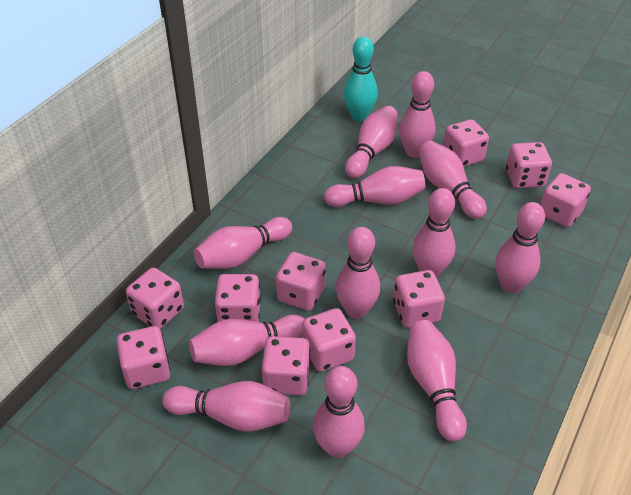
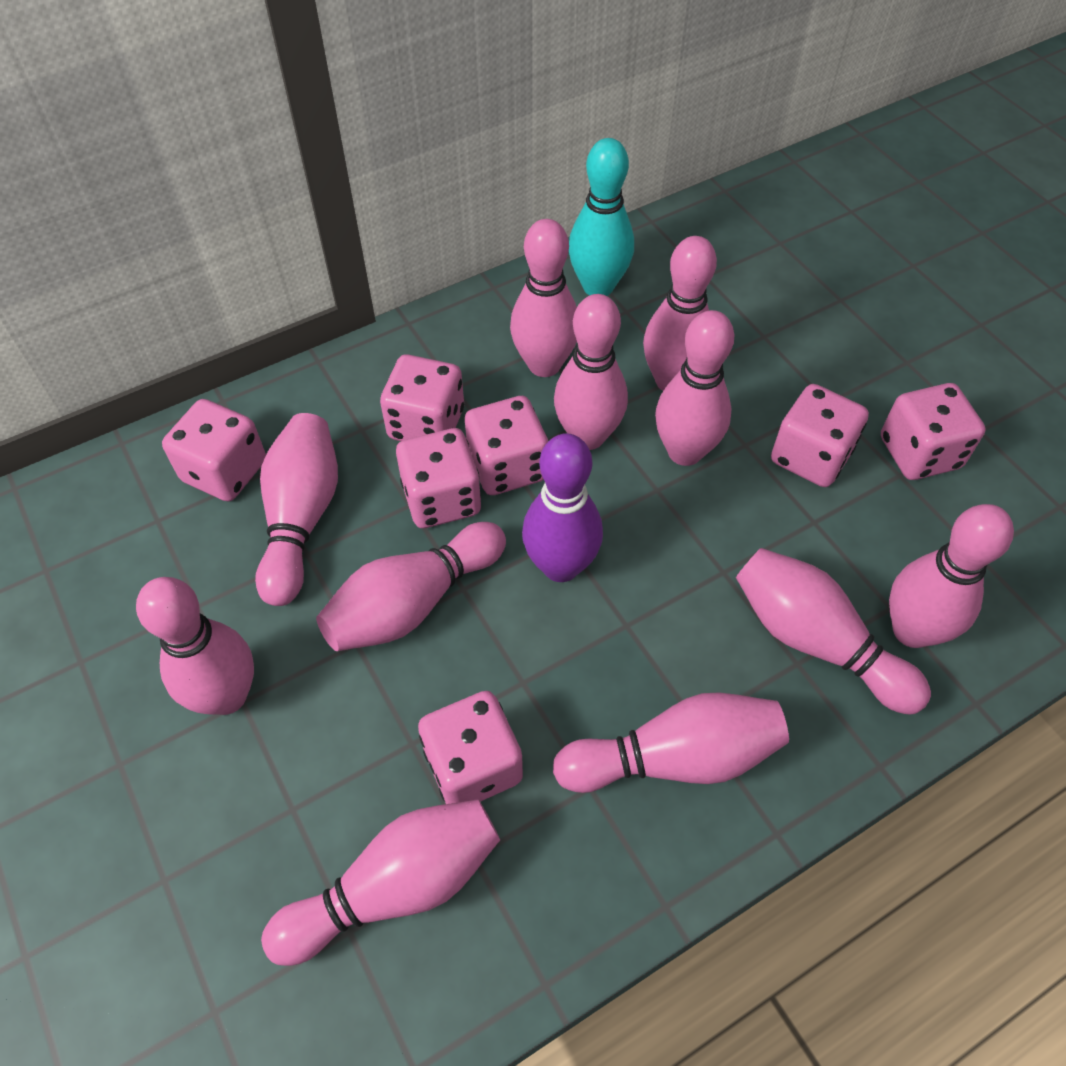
pink bowling pin: 12 -> 11
pink dice: 10 -> 7
purple bowling pin: 0 -> 1

